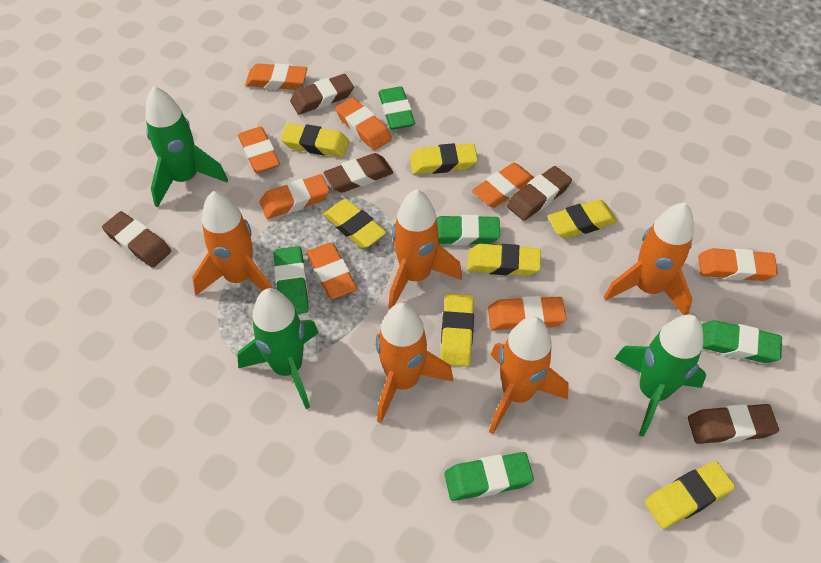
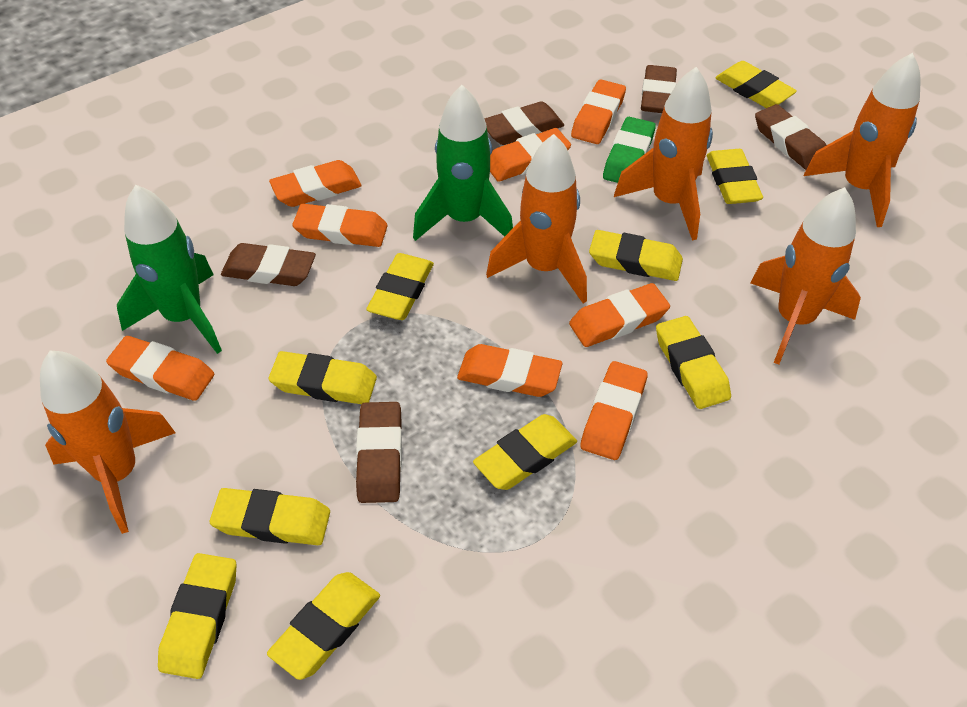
green eraser: 5 -> 1
green rocket: 3 -> 2
yellow eraser: 7 -> 10

